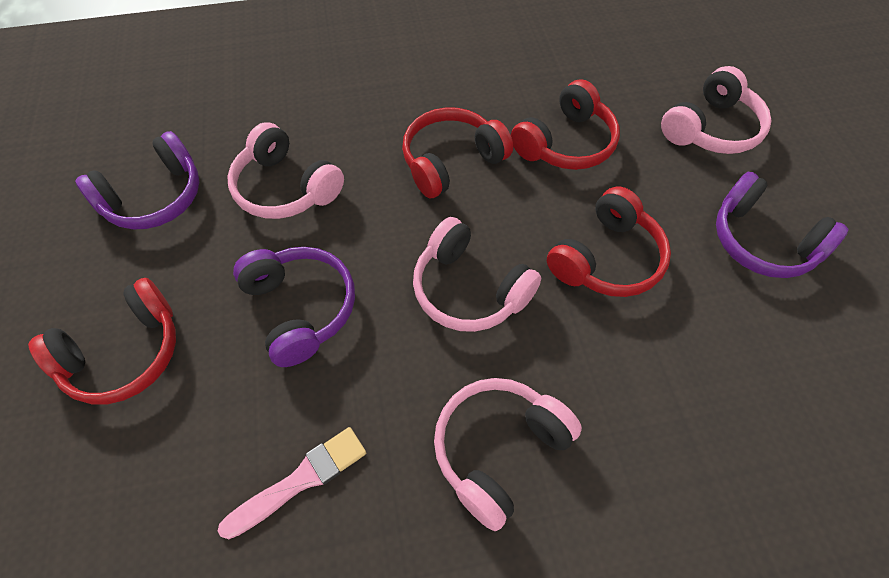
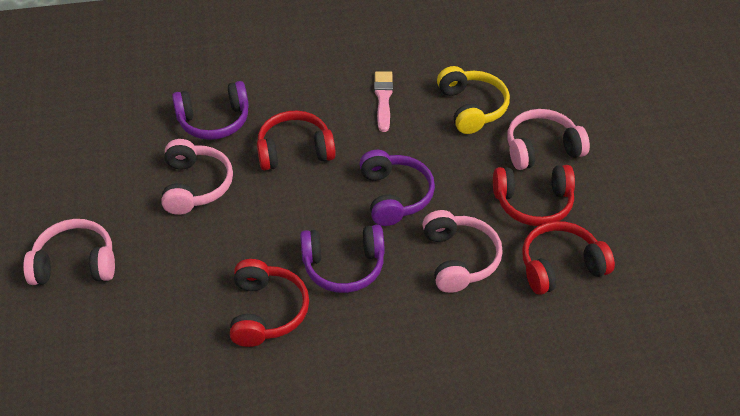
yellow headphones: 0 -> 1

